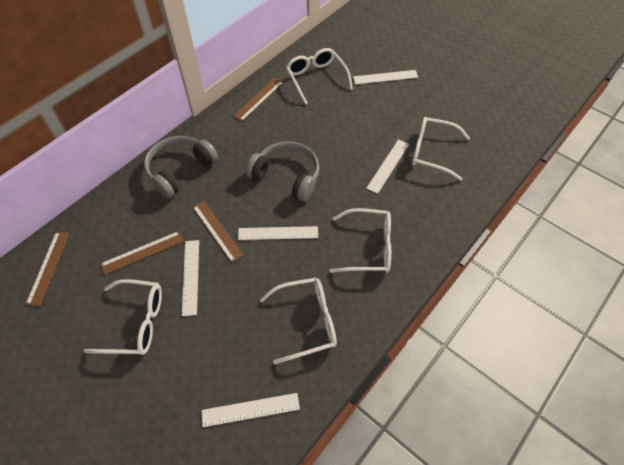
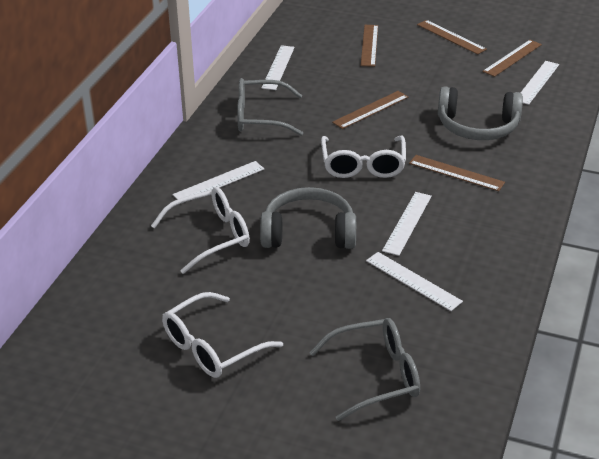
brown ruler: 4 -> 5
grey glasses: 0 -> 2
white glasses: 5 -> 3

